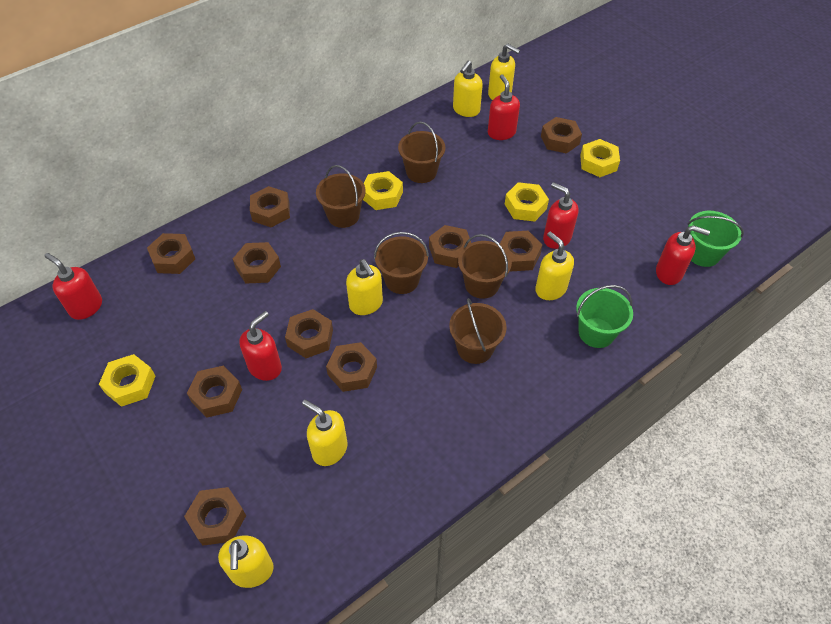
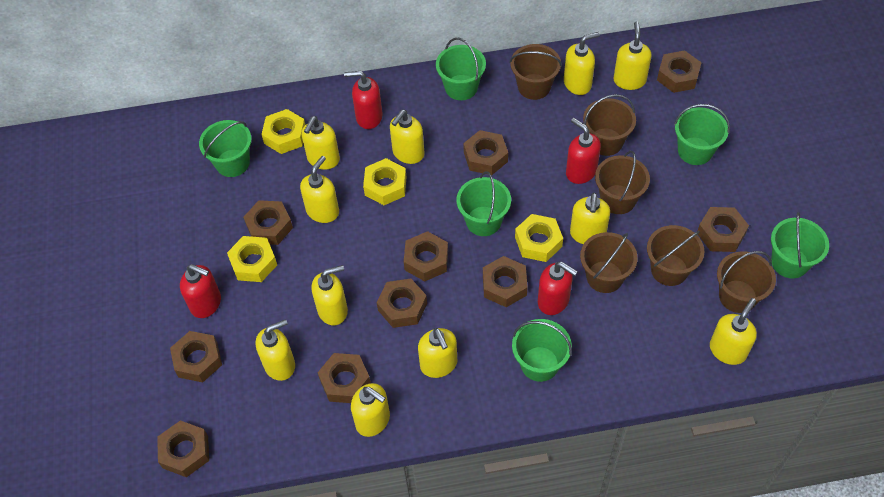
brown bucket: 5 -> 6
green bucket: 2 -> 6
red soap dispenser: 5 -> 4
yellow soap dispenser: 6 -> 11

